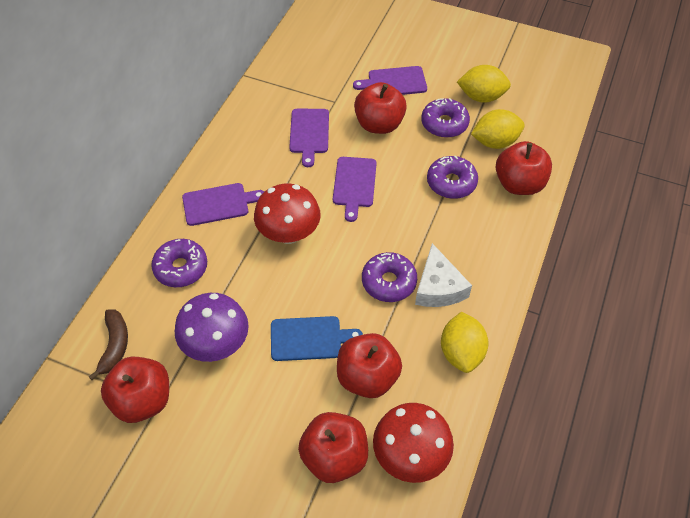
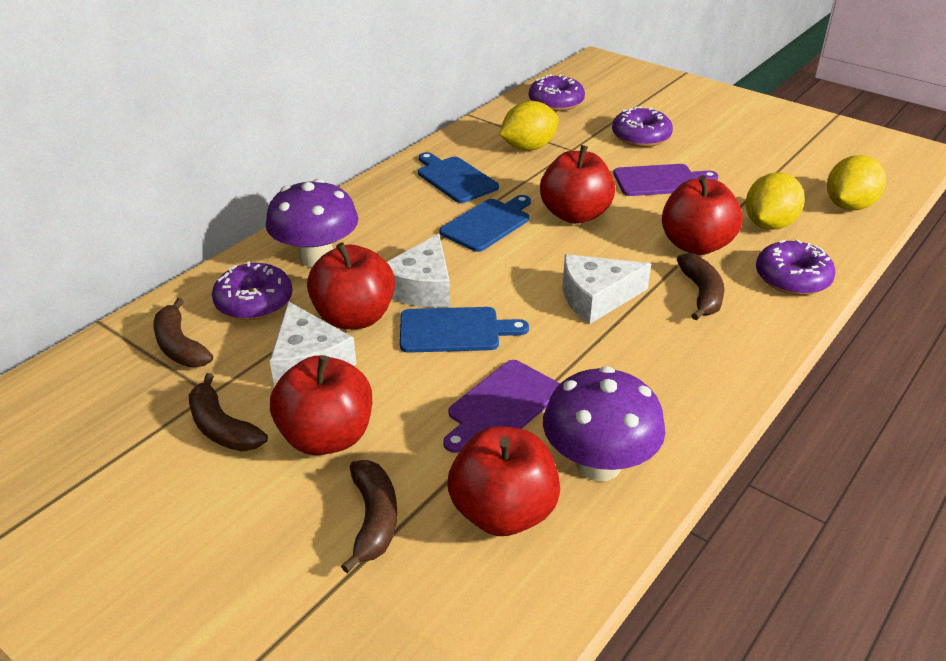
blue cutting board: 1 -> 3
brown banana: 1 -> 4
purple cutting board: 4 -> 2
purple mushroom: 1 -> 2
red mushroom: 2 -> 0
white cheese: 1 -> 3

